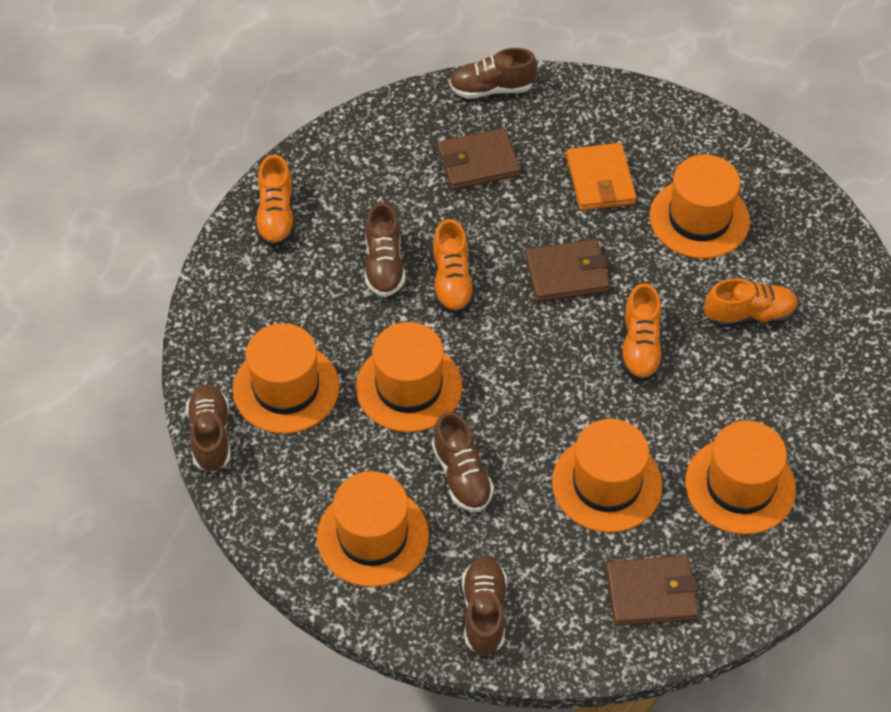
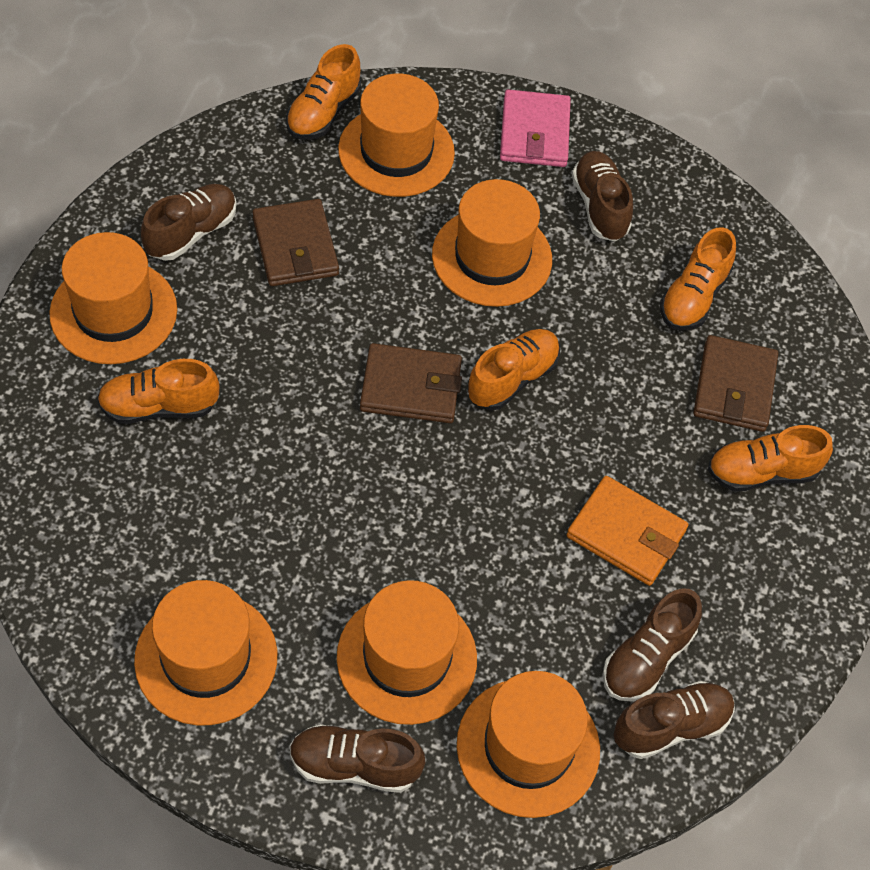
orange shoe: 4 -> 5
pink wallet: 0 -> 1

